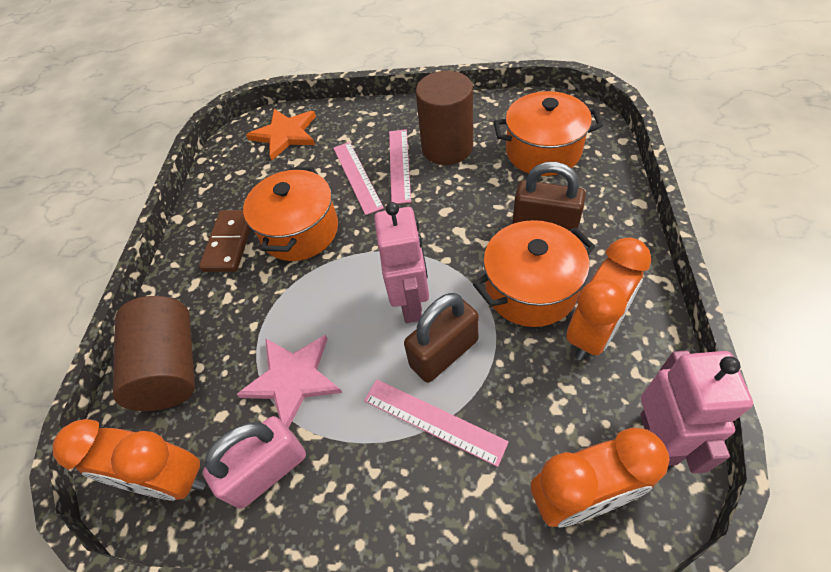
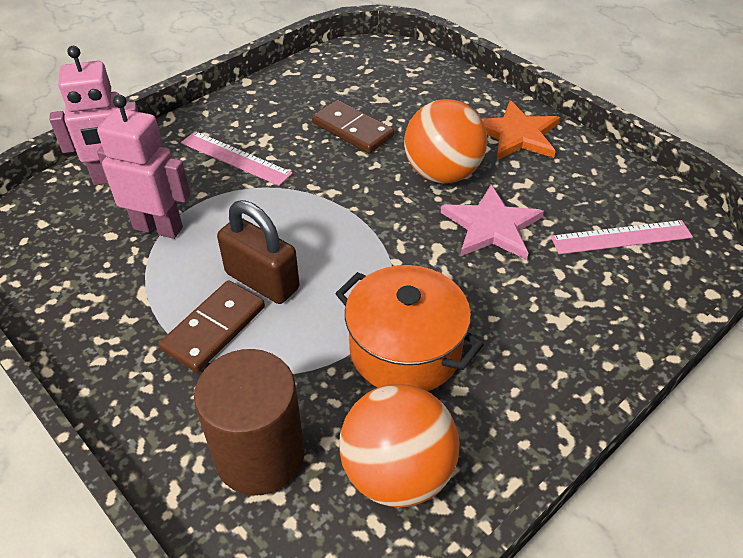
brown cylinder: 2 -> 1
brown domino: 1 -> 2
brown padlock: 2 -> 1
orange ball: 0 -> 2
orange clock: 3 -> 0
orange pot: 3 -> 1
pink padlock: 1 -> 0
pink ruler: 3 -> 2

